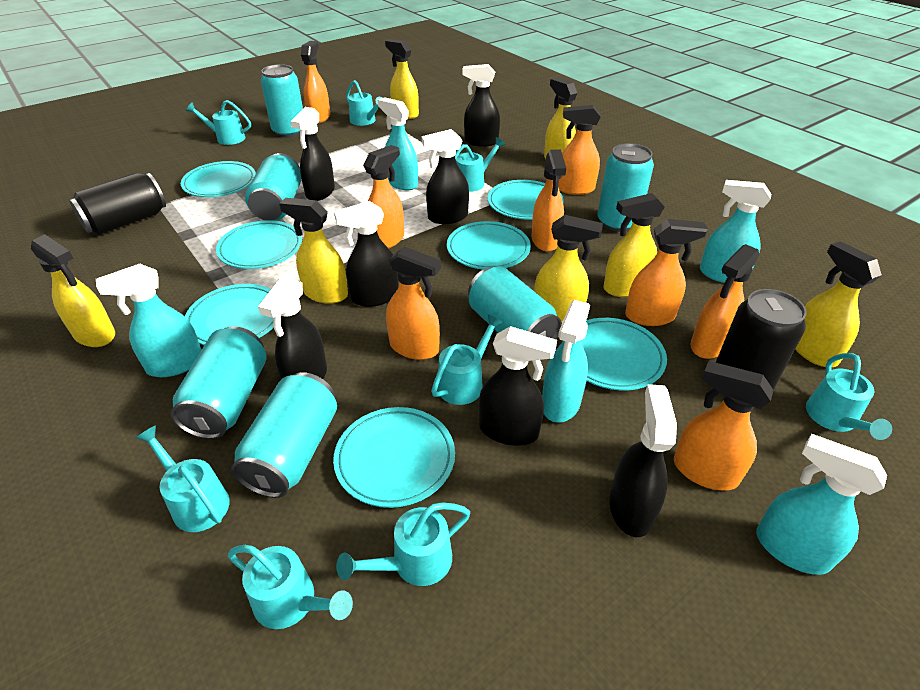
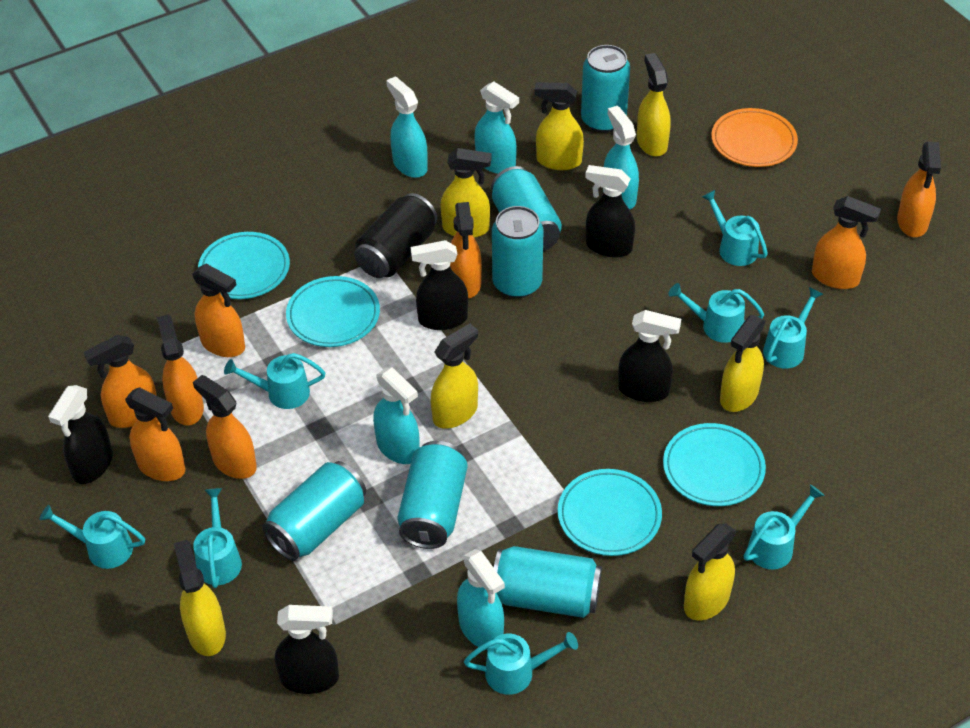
black can: 2 -> 1
black spray bottle: 7 -> 5
orange plate: 0 -> 1
turquoise plate: 7 -> 4

